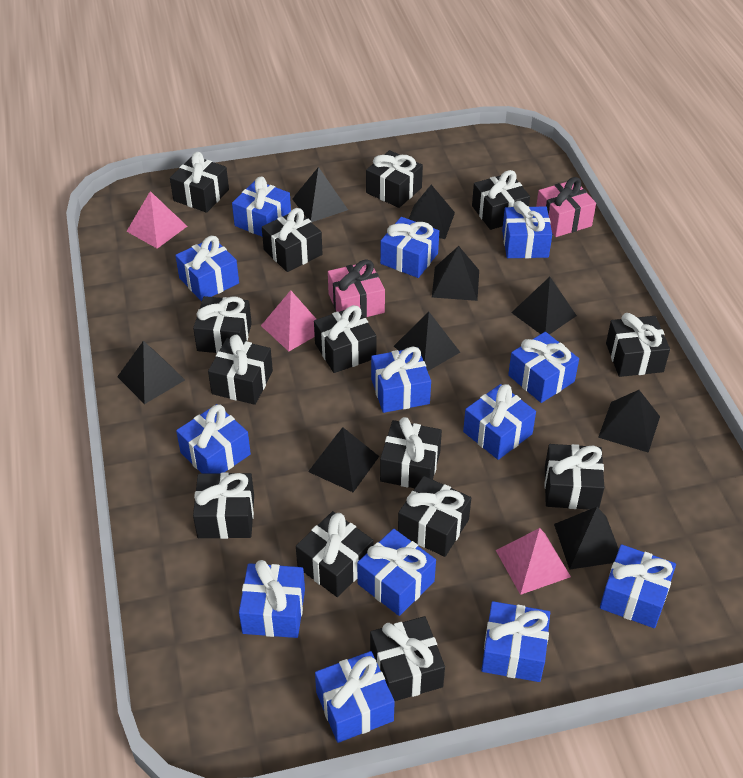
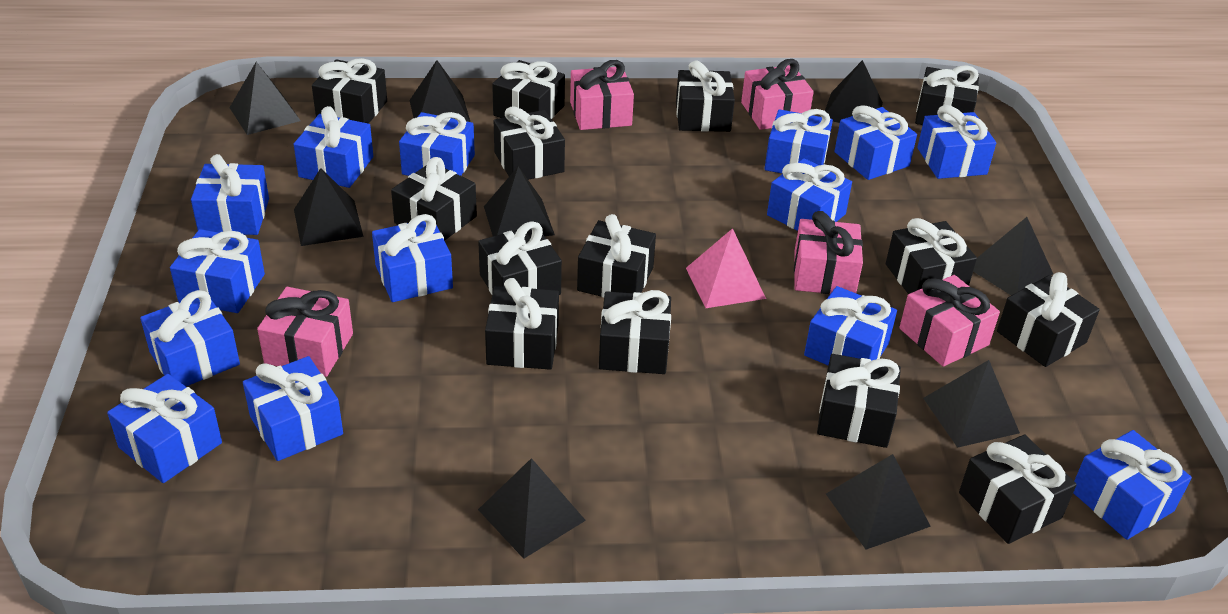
blue gift: 13 -> 14
pink gift: 2 -> 5
pink pyramid: 3 -> 1

